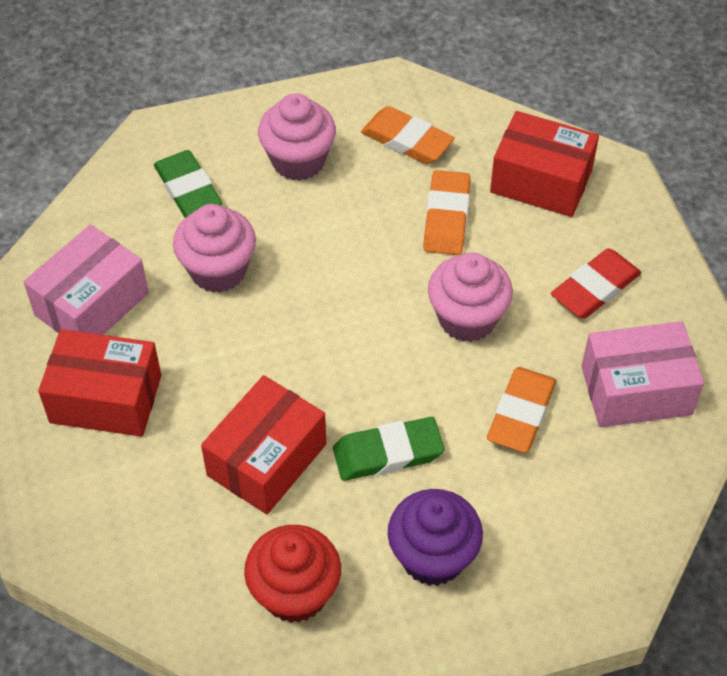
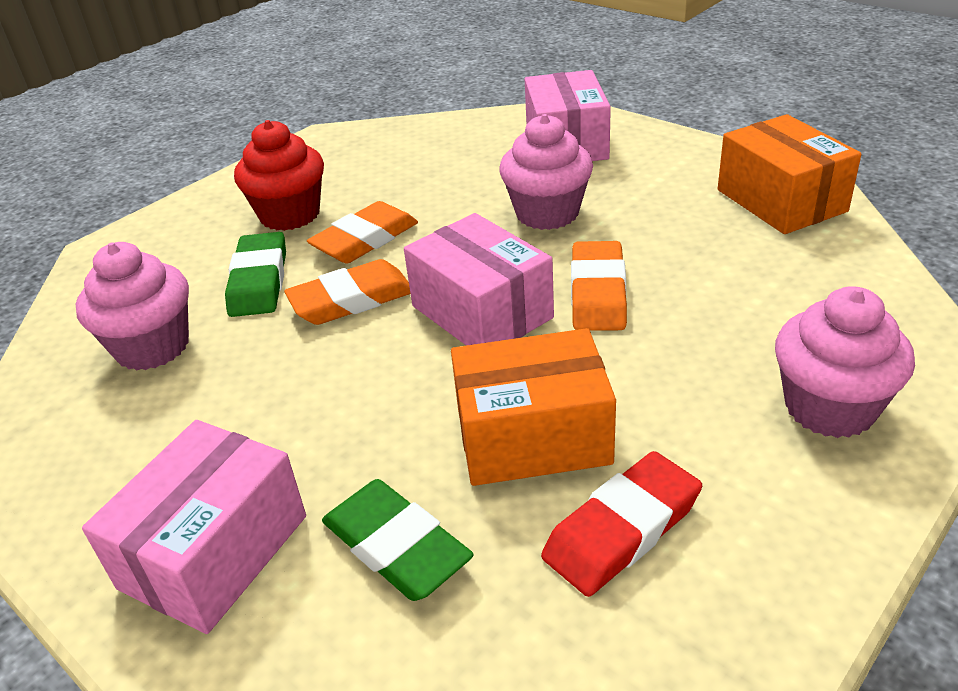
orange box: 0 -> 2
pink box: 2 -> 3
purple cupcake: 1 -> 0
red box: 3 -> 0

